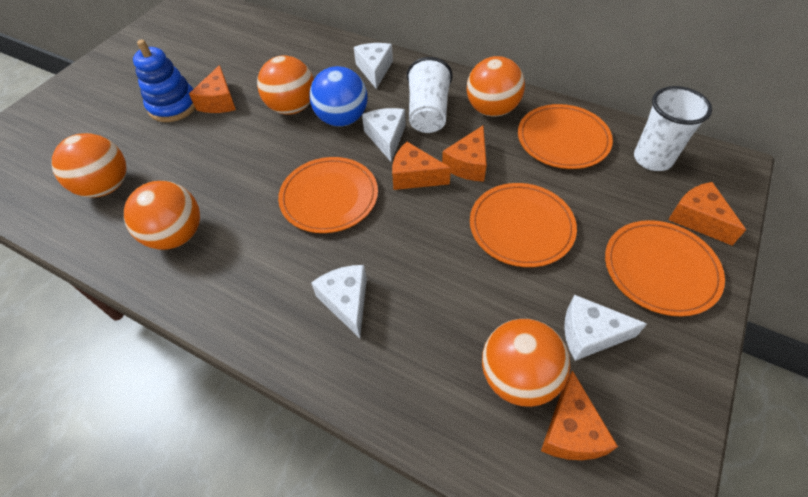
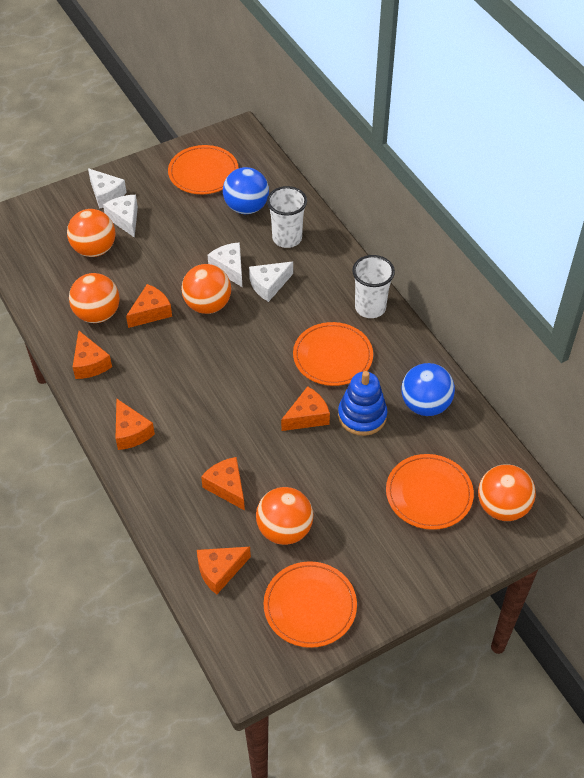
blue ball: 1 -> 2
orange cheese: 5 -> 6

